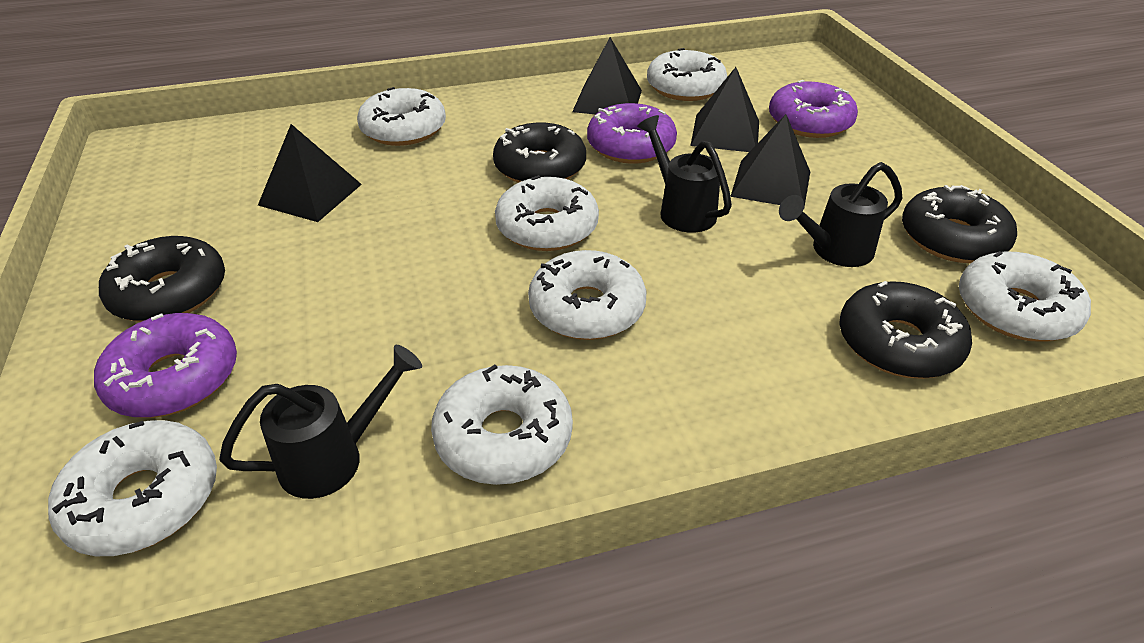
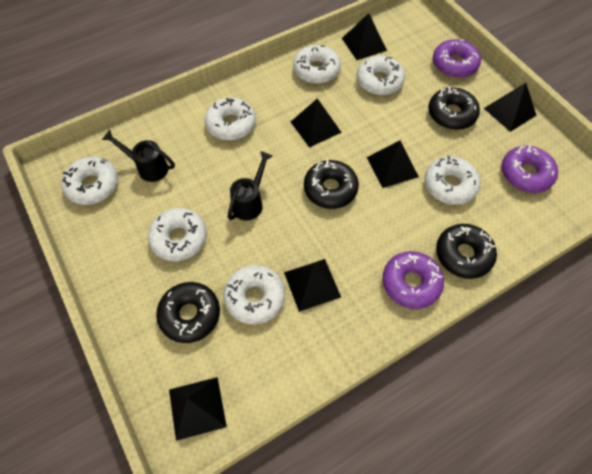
black pyramid: 4 -> 6
black watering can: 3 -> 2

